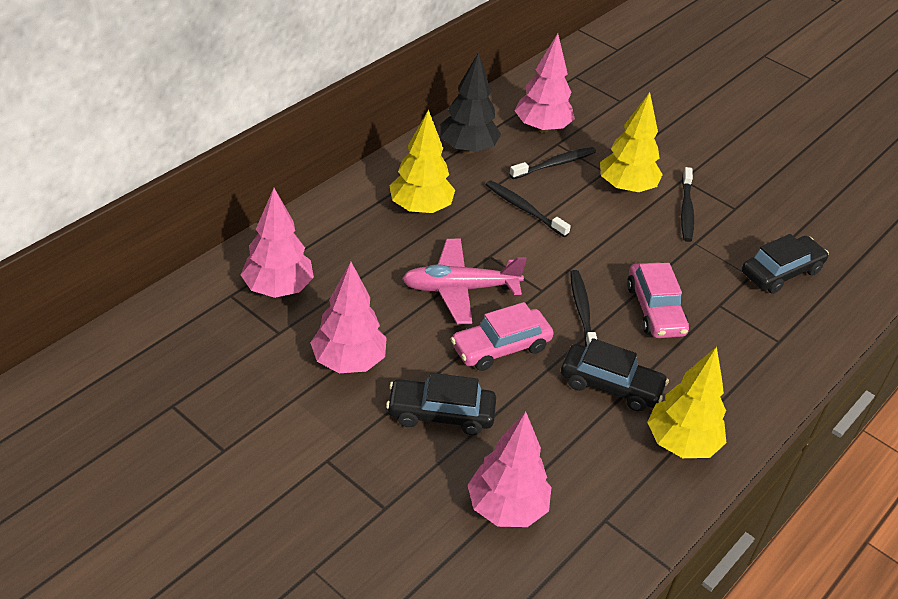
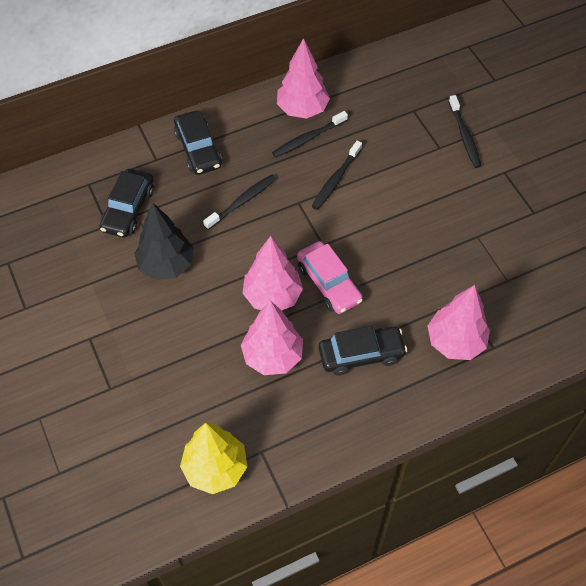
pink car: 2 -> 1
pink plane: 1 -> 0
yellow tree: 3 -> 1

